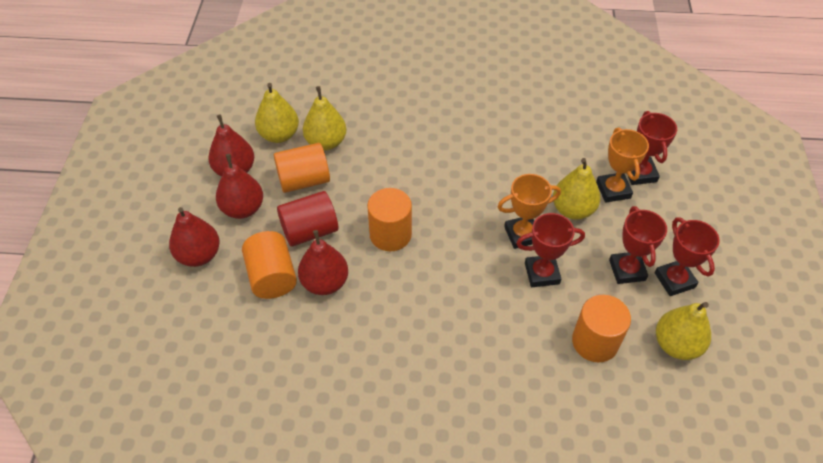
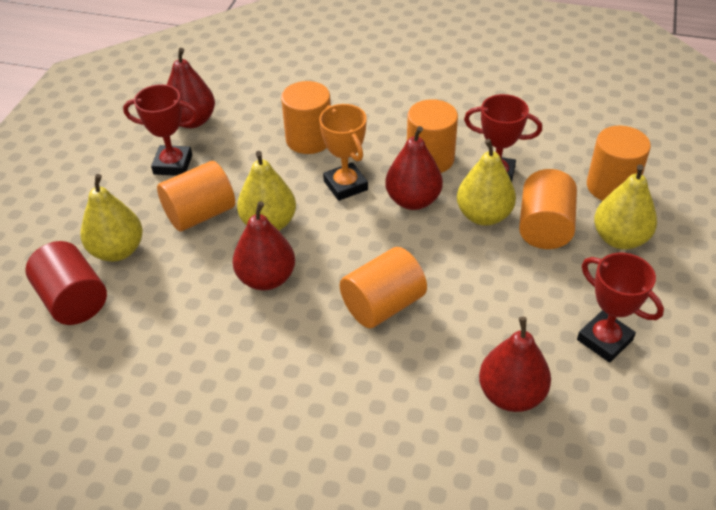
orange cylinder: 4 -> 6
orange trophy: 2 -> 1
red trophy: 4 -> 3

